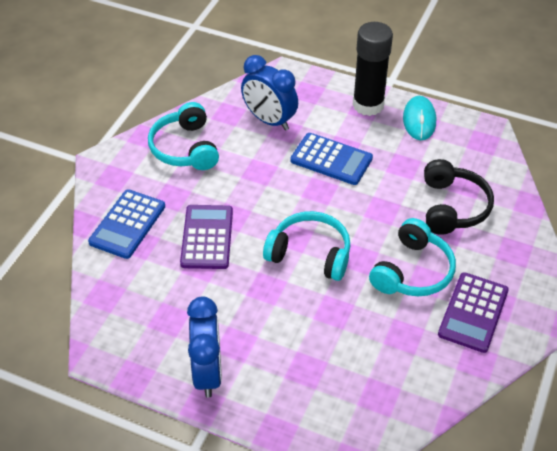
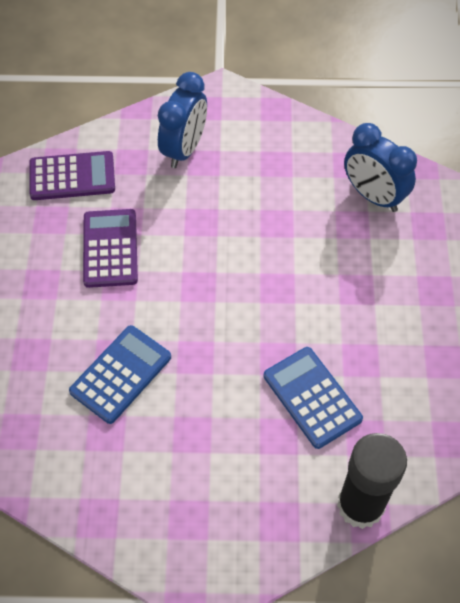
black headphones: 1 -> 0
turquoise headphones: 3 -> 0
turquoise mouse: 1 -> 0

